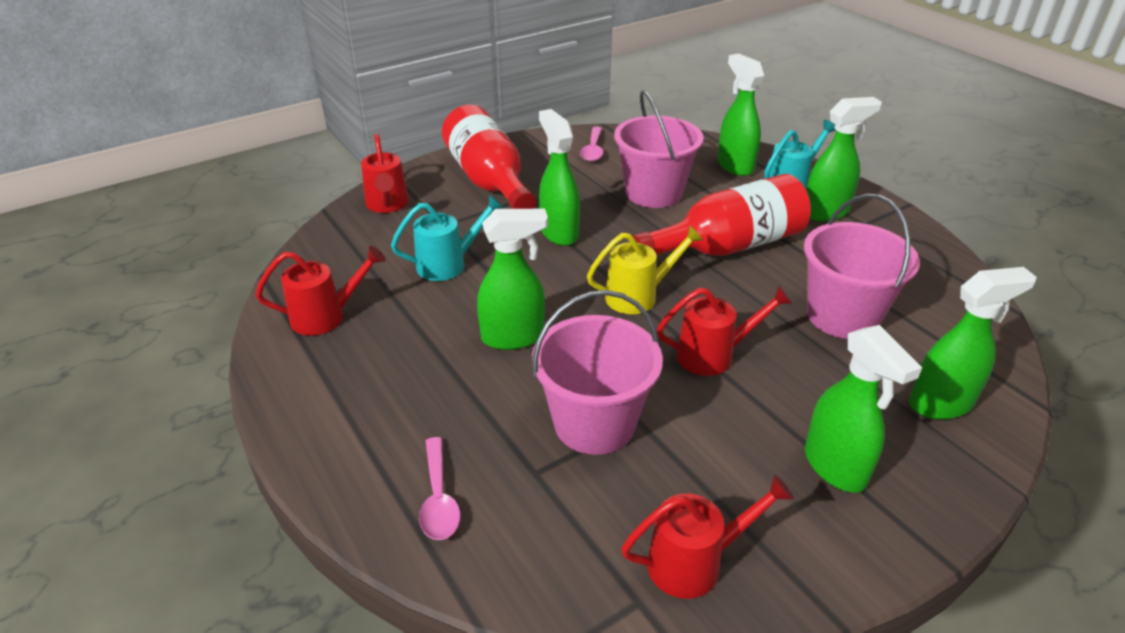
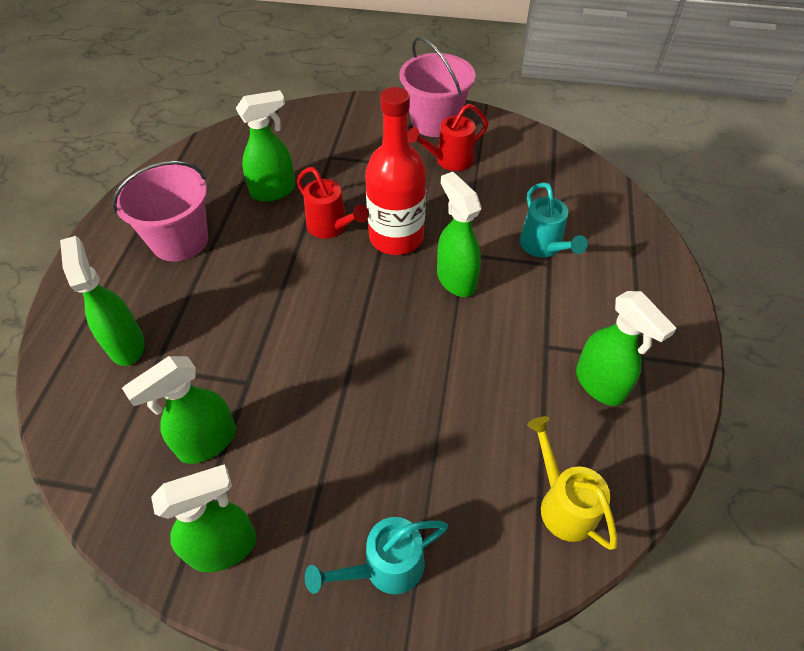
pink bucket: 3 -> 2
pink spoon: 2 -> 0
red bottle: 2 -> 1
red watering can: 4 -> 2

